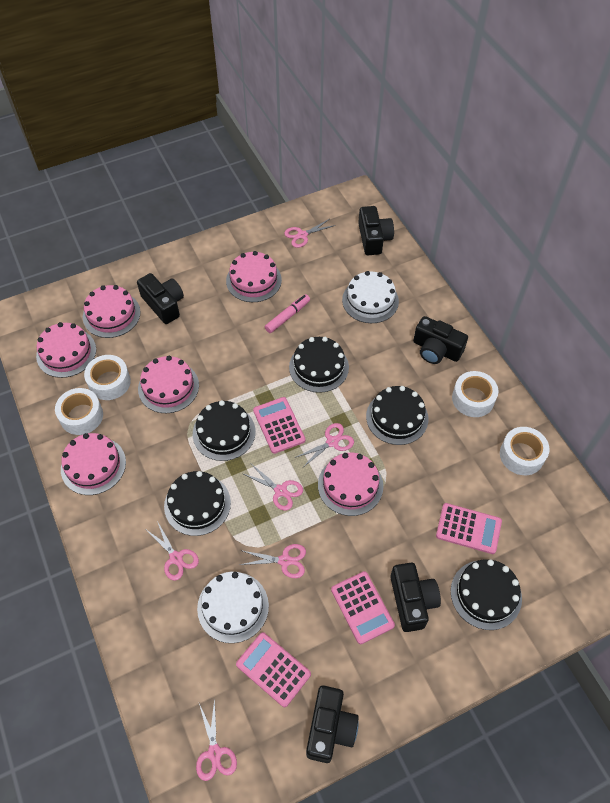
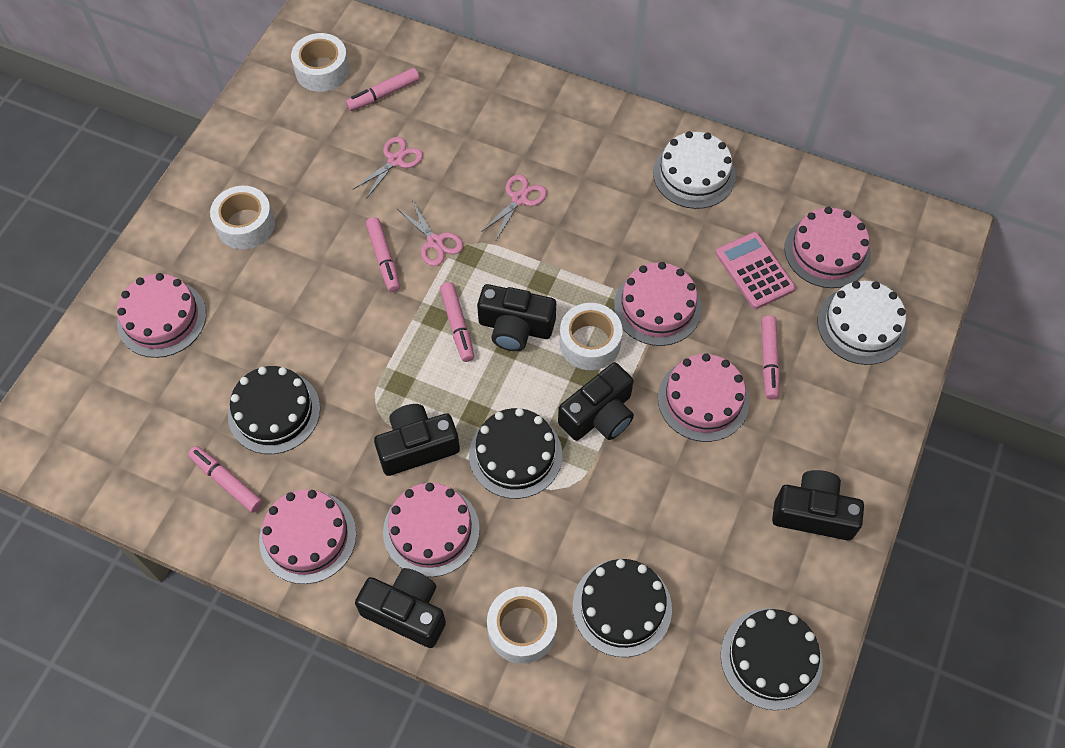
black cake: 5 -> 4
pink calculator: 4 -> 1
pink marker: 1 -> 5
pink scissors: 6 -> 3

